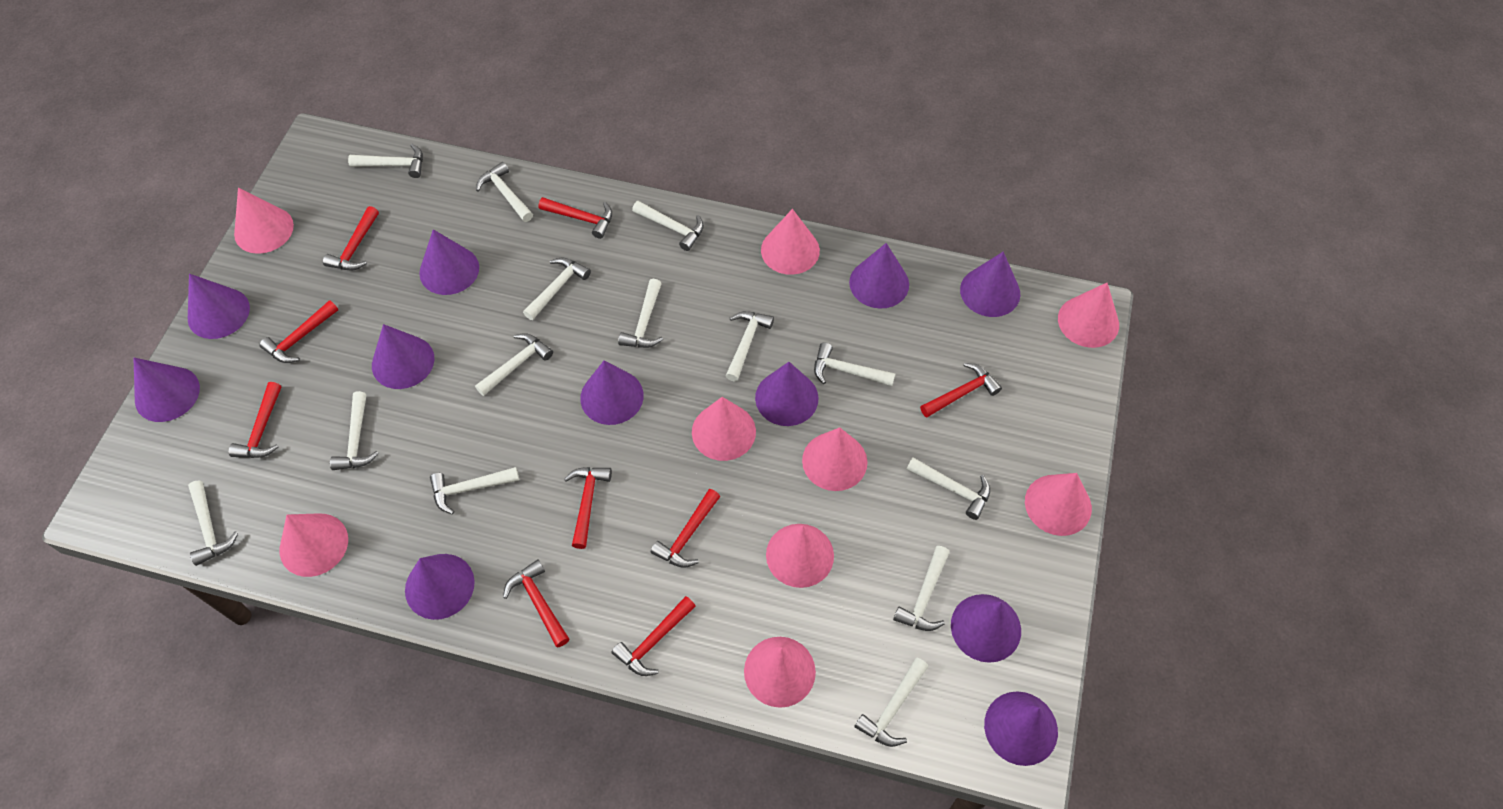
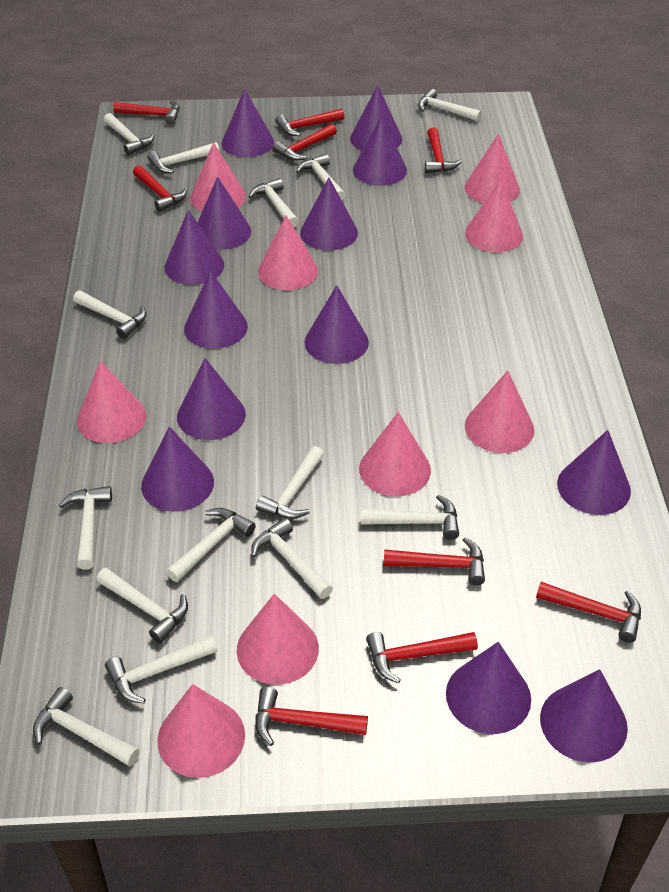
purple cone: 11 -> 13

